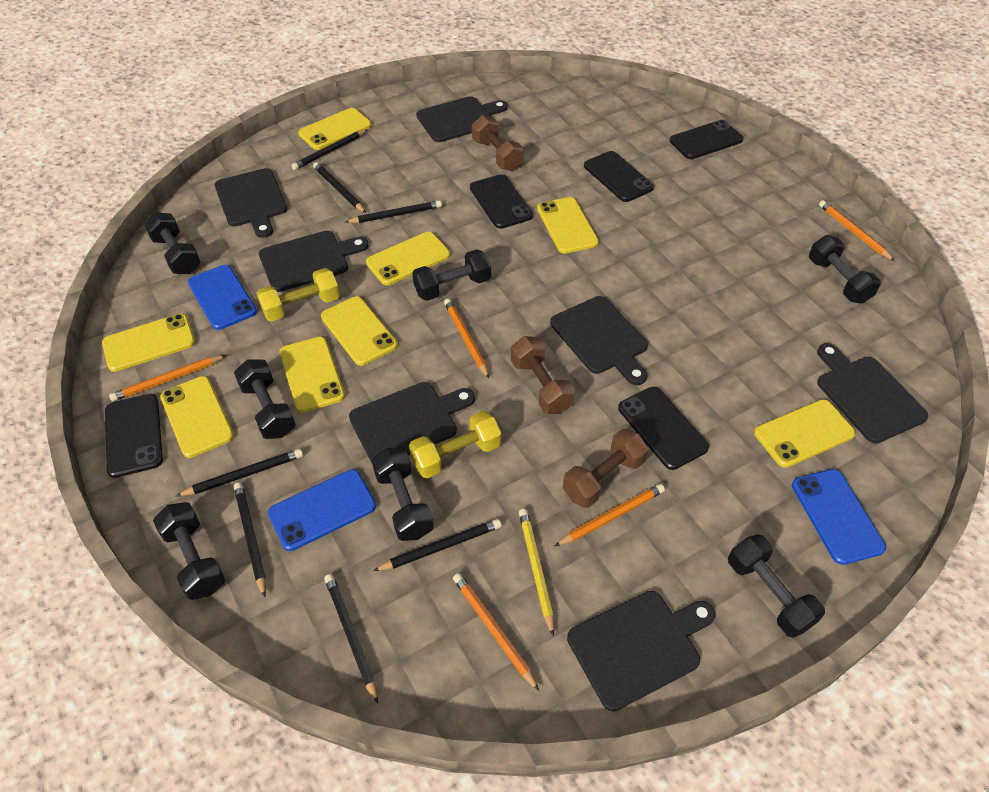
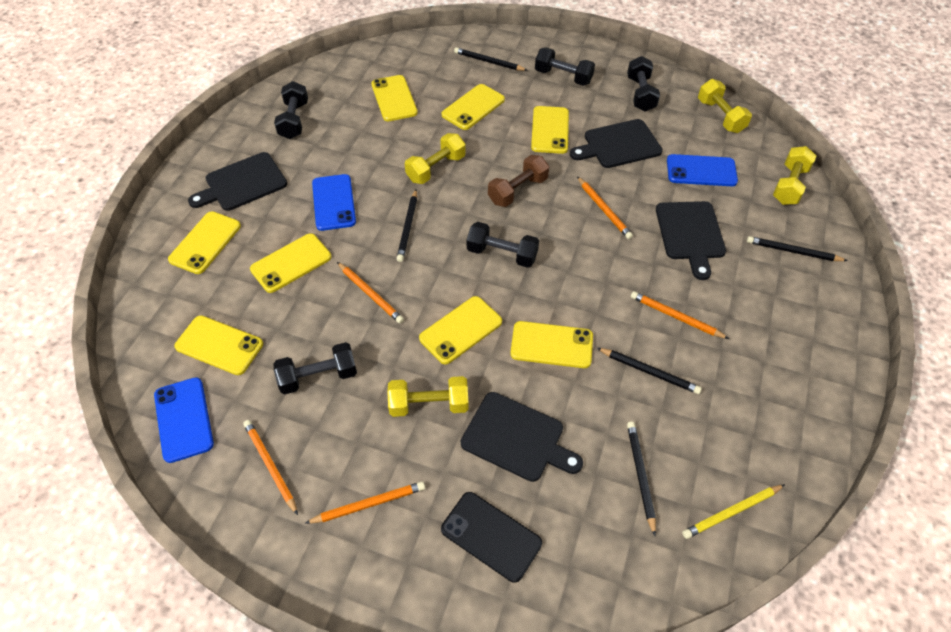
black cutting board: 7 -> 4
black dumbbell: 7 -> 5
black pencil: 7 -> 5
black phone: 5 -> 1
brown dumbbell: 3 -> 1
yellow dumbbell: 2 -> 4

